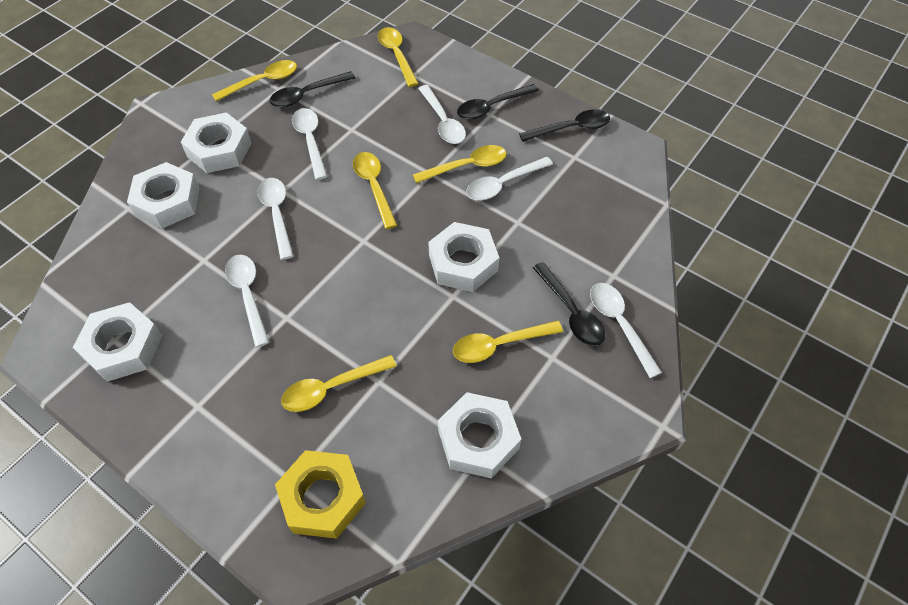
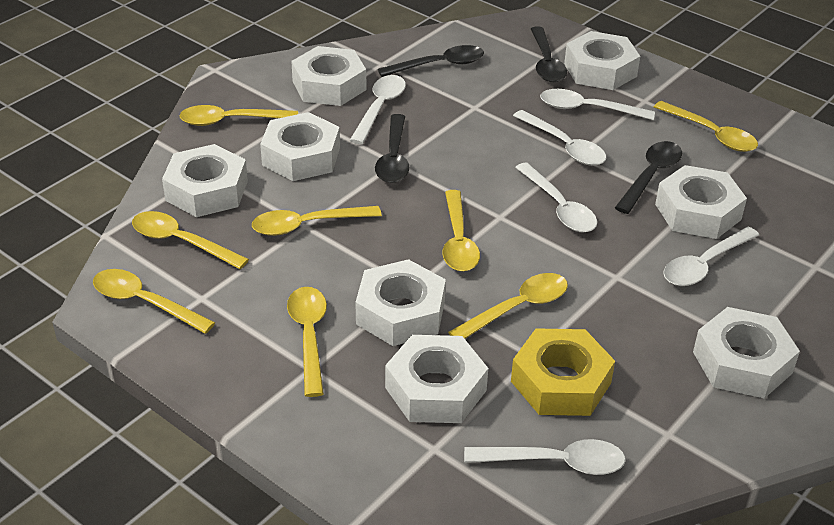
white nut: 5 -> 8
yellow spoon: 6 -> 8

